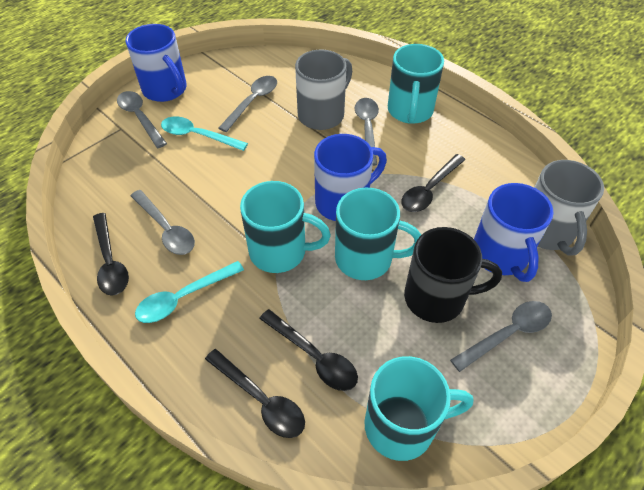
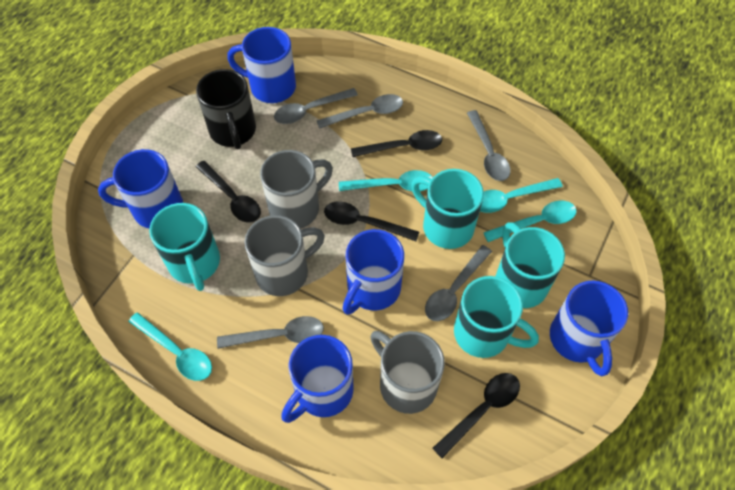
blue mug: 3 -> 5
grey mug: 2 -> 3
turquoise spoon: 2 -> 4

